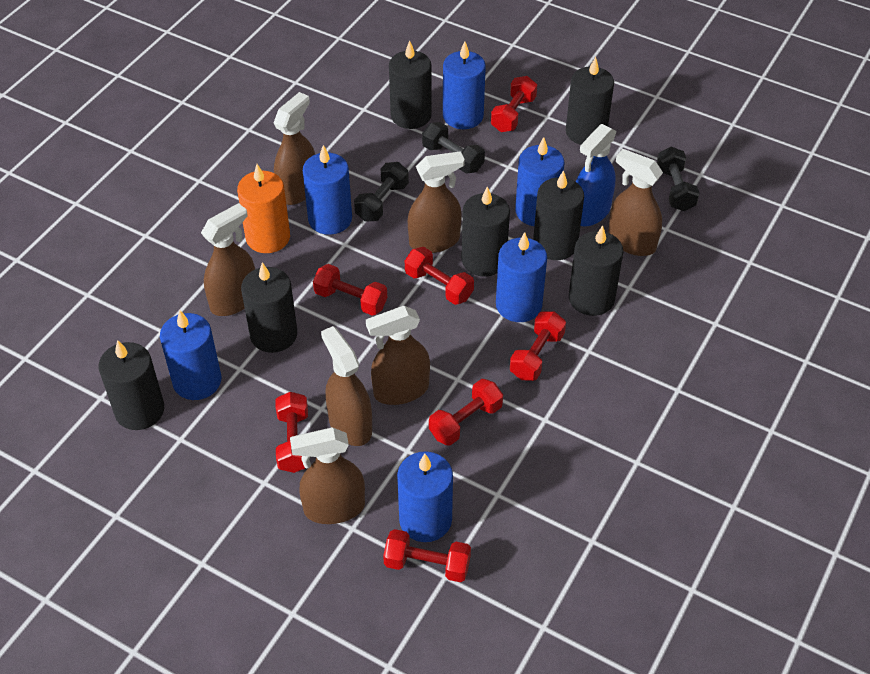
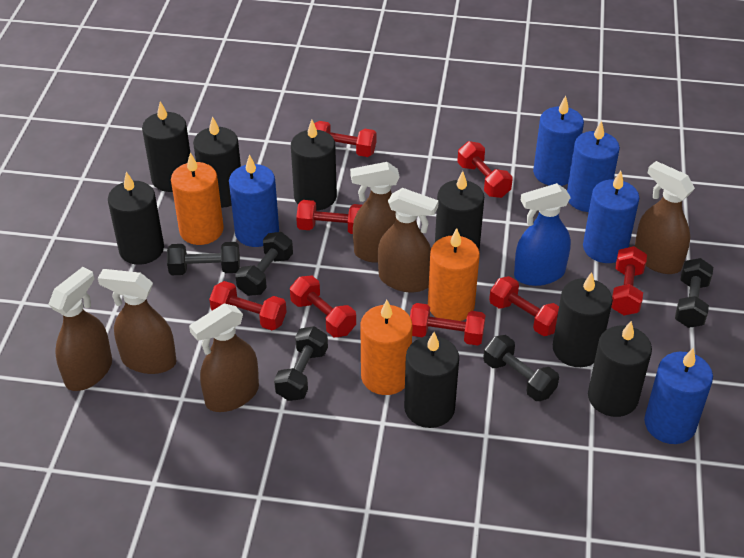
black candle: 7 -> 8
black dumbbell: 3 -> 5
blue candle: 6 -> 5
brown spray bottle: 7 -> 6
orange candle: 1 -> 3
red dumbbell: 7 -> 8

